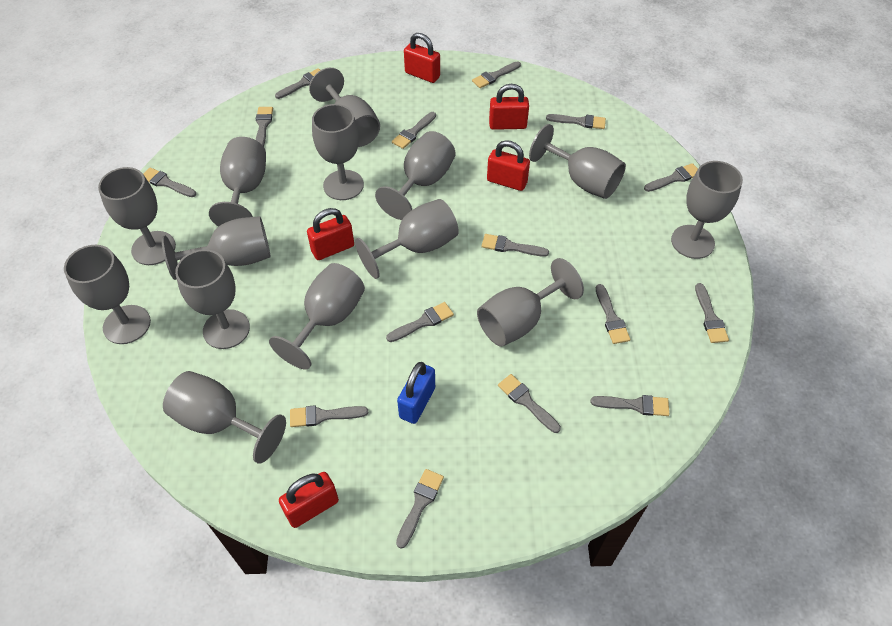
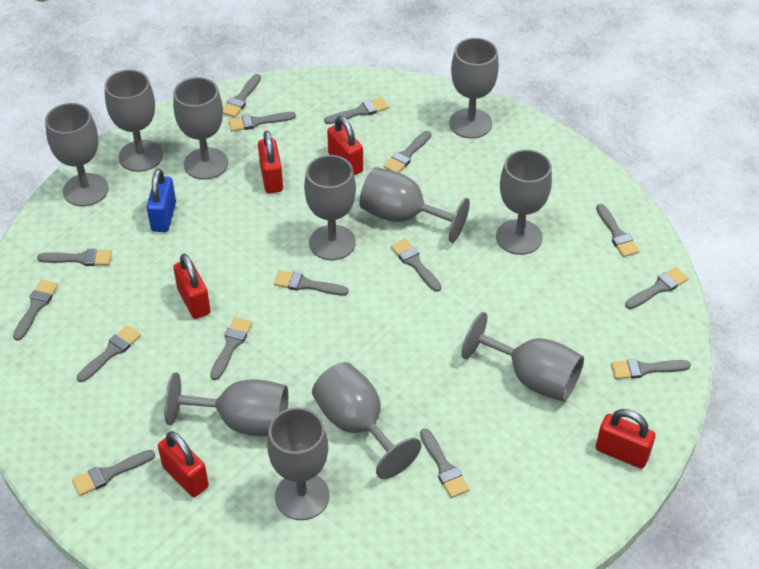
grey goblet: 14 -> 11

